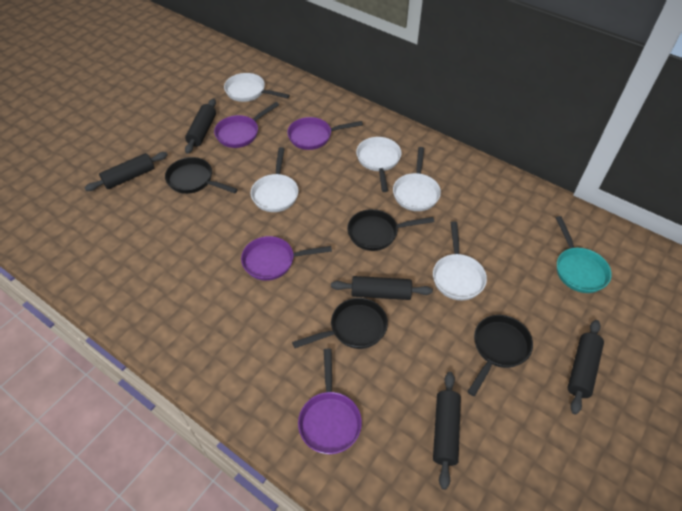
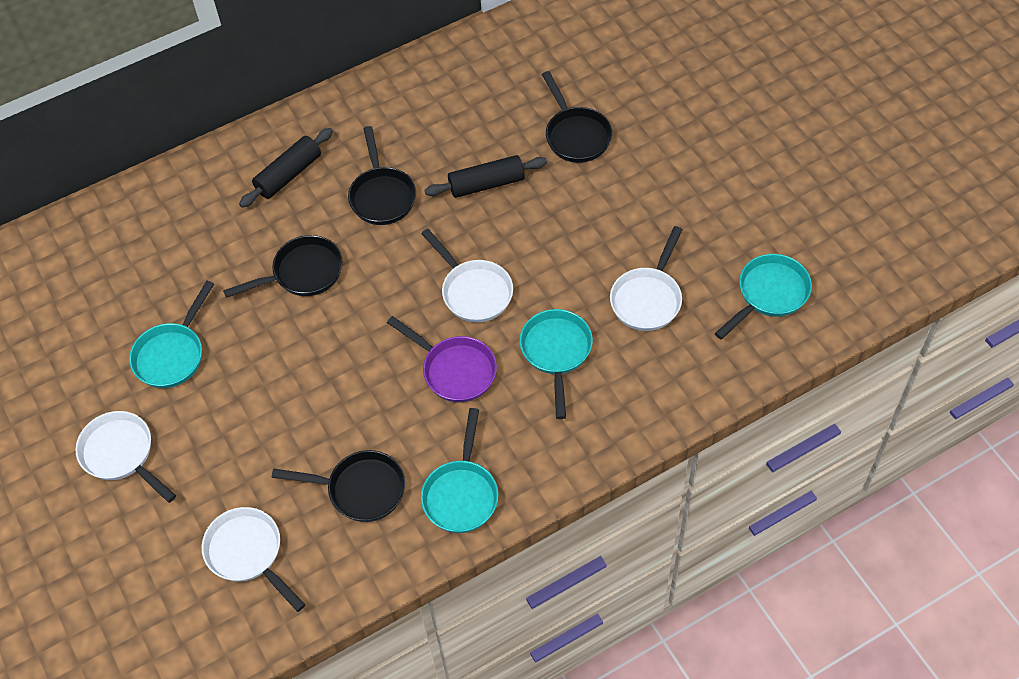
black rolling pin: 5 -> 2
purple pan: 4 -> 1
turquoise pan: 1 -> 4
white pan: 5 -> 4

